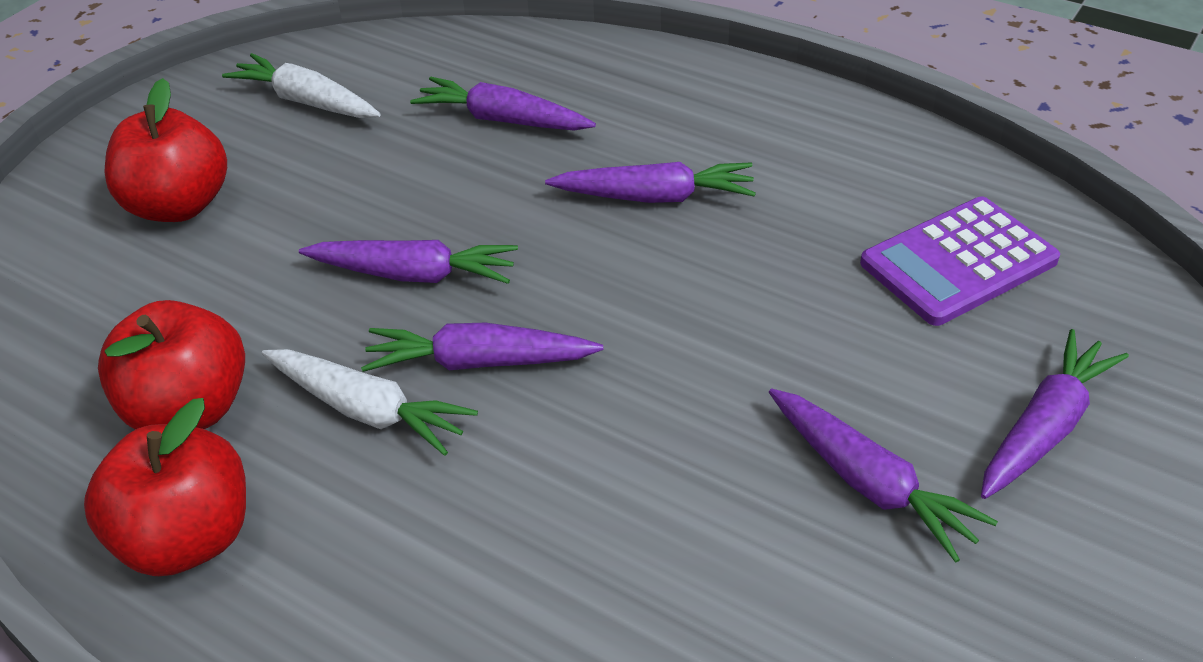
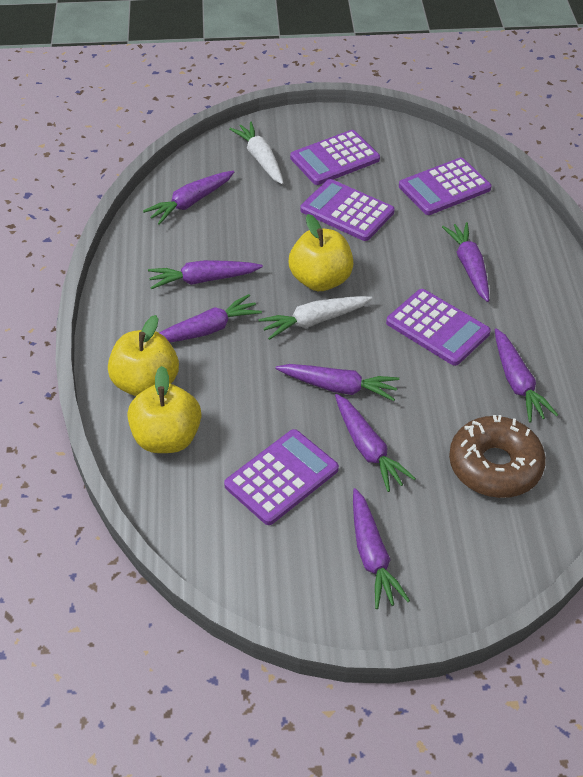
brown donut: 0 -> 1
purple calculator: 1 -> 5
purple carrot: 6 -> 8
red apple: 3 -> 0
yellow apple: 0 -> 3

